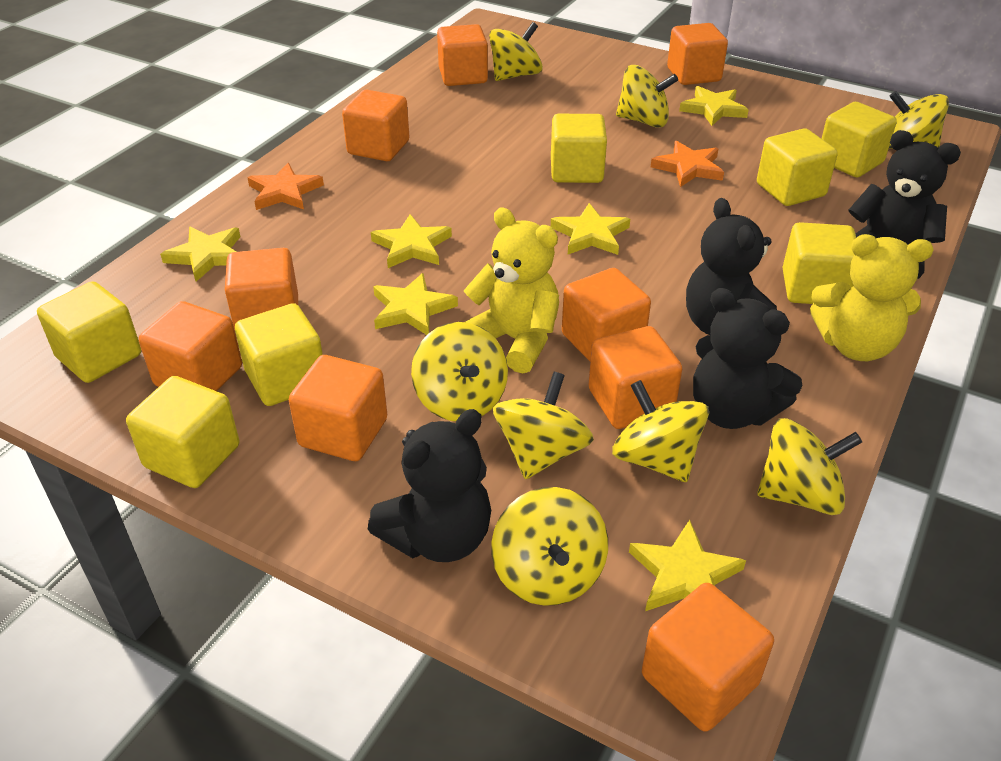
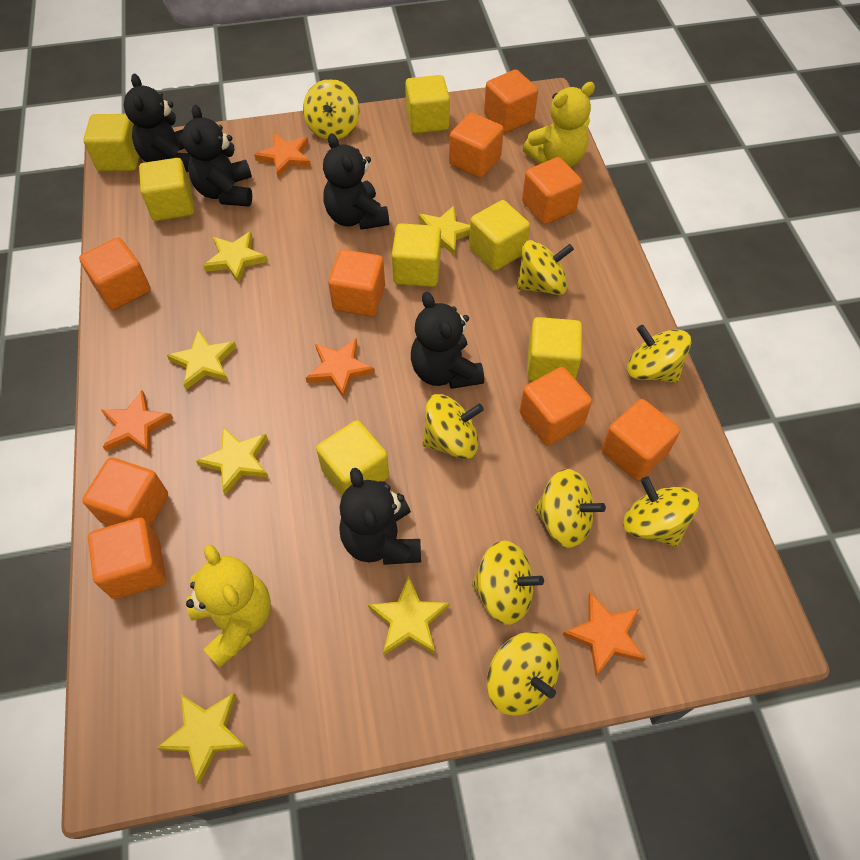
black teddy bear: 4 -> 5
orange star: 2 -> 4

